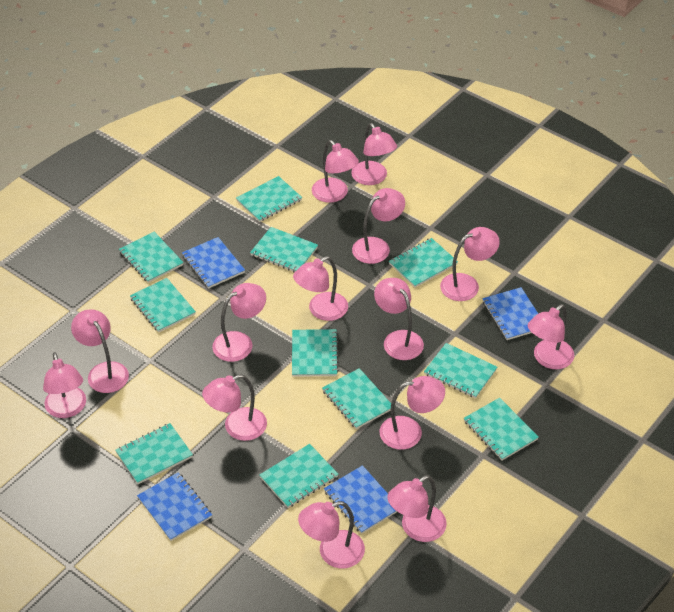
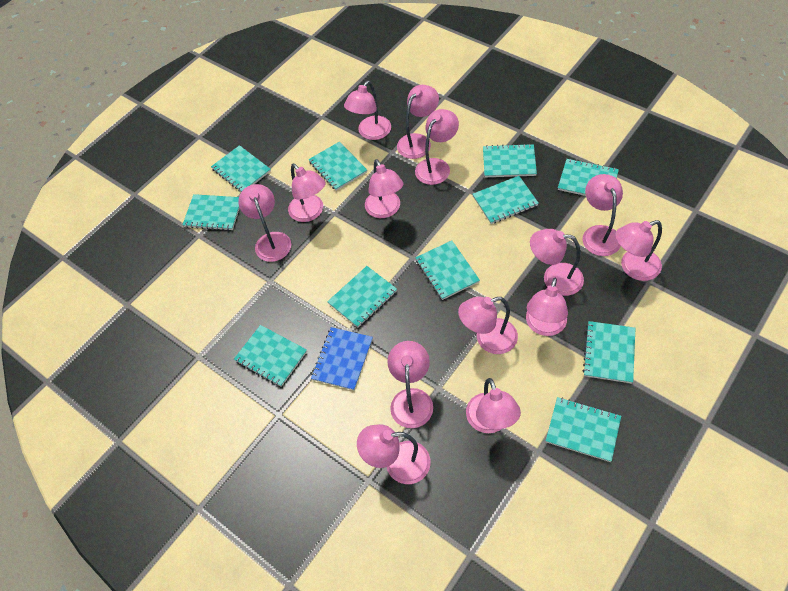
blue notebook: 4 -> 1

